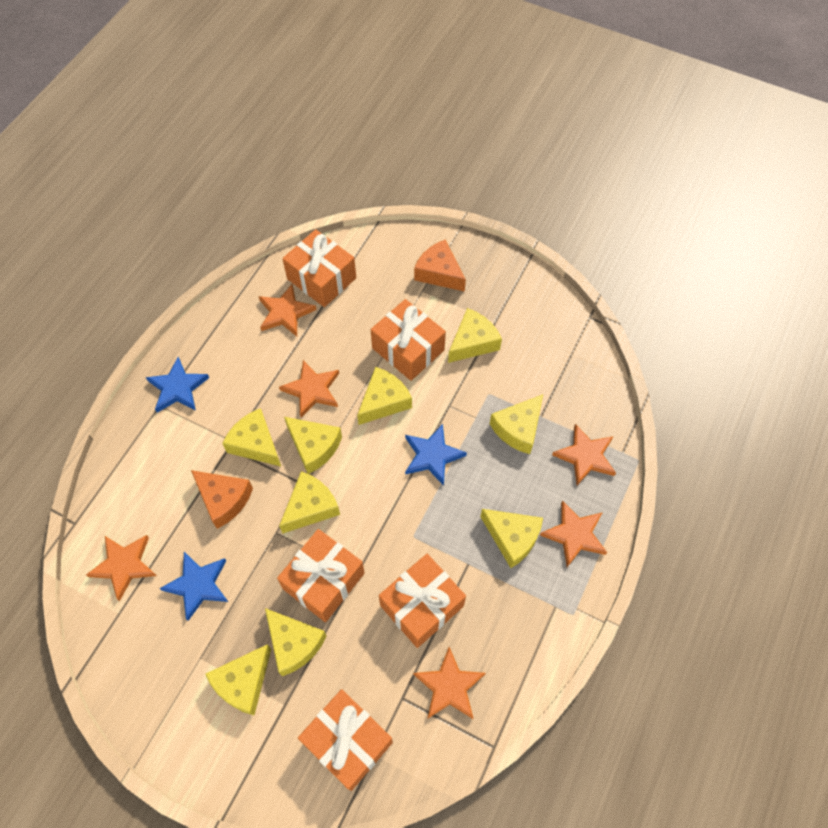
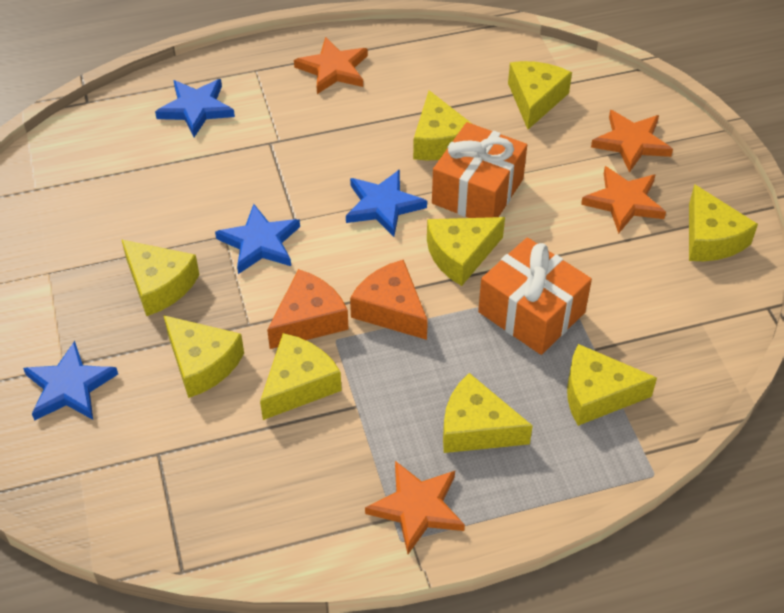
blue star: 3 -> 4
orange gift: 5 -> 2
orange star: 6 -> 4

